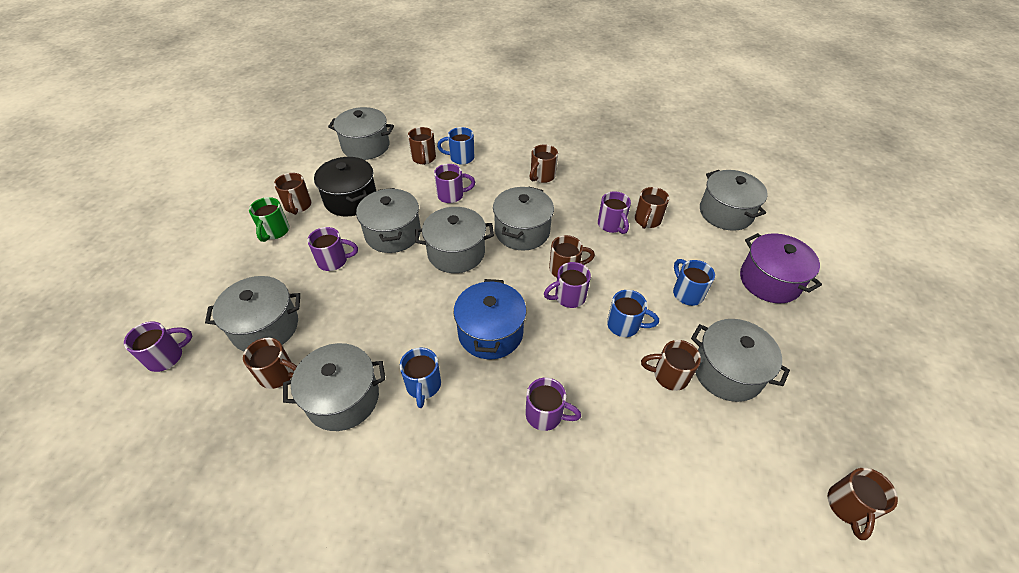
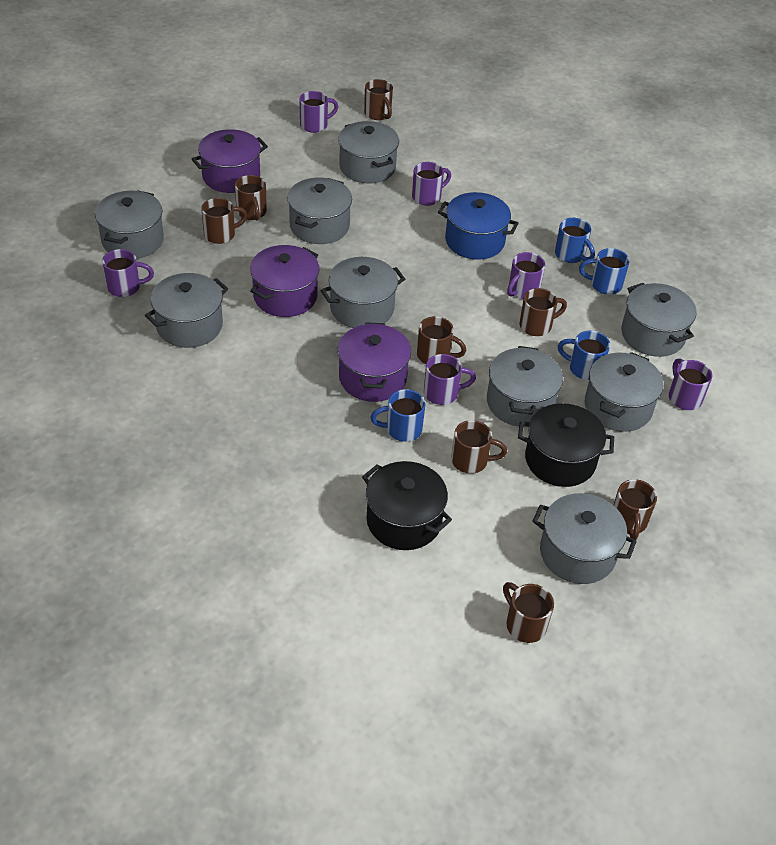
black pot: 1 -> 2
green mug: 1 -> 0
grey pot: 8 -> 9
purple pot: 1 -> 3

